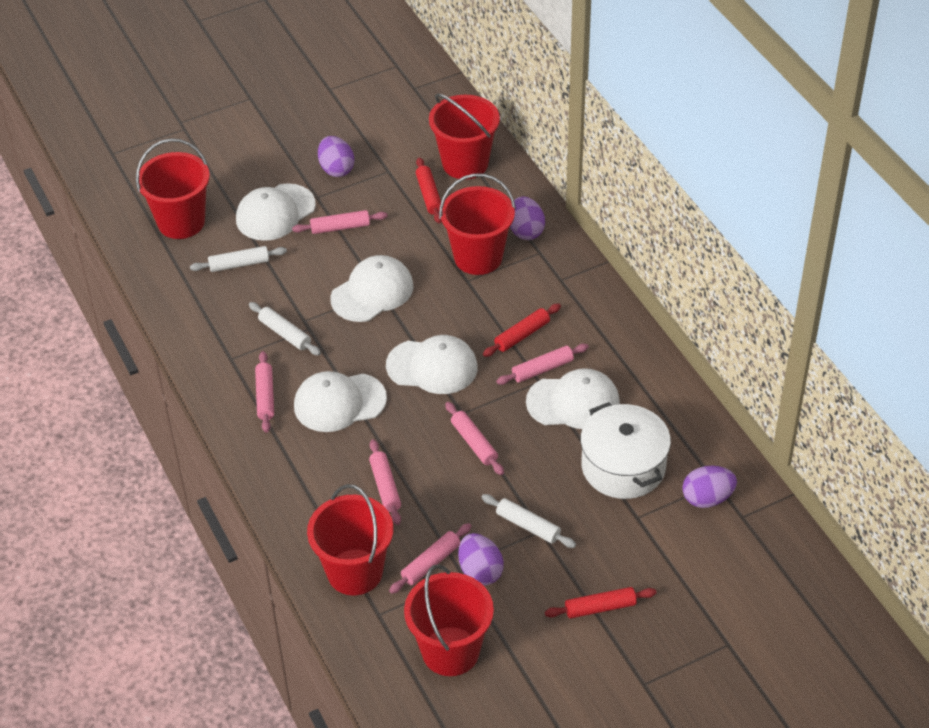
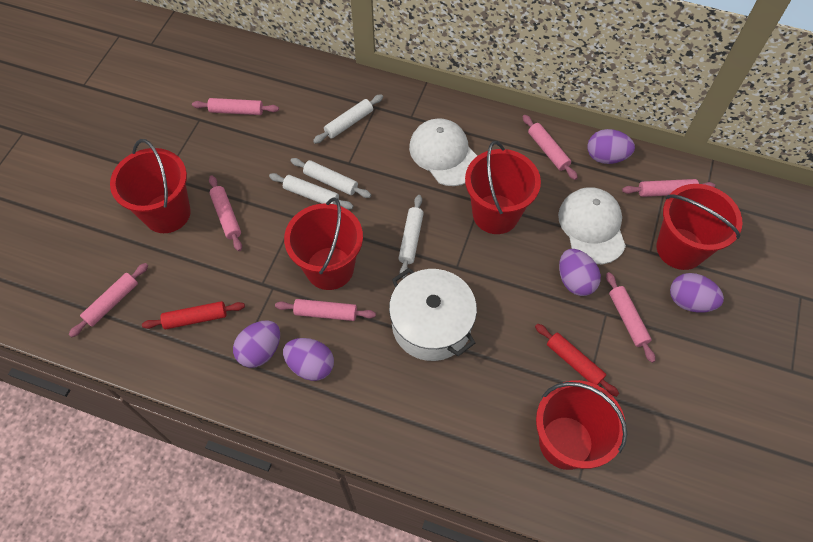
pink rolling pin: 6 -> 7
purple egg: 4 -> 5
red rolling pin: 3 -> 2
white cap: 5 -> 2
white rolling pin: 3 -> 4

